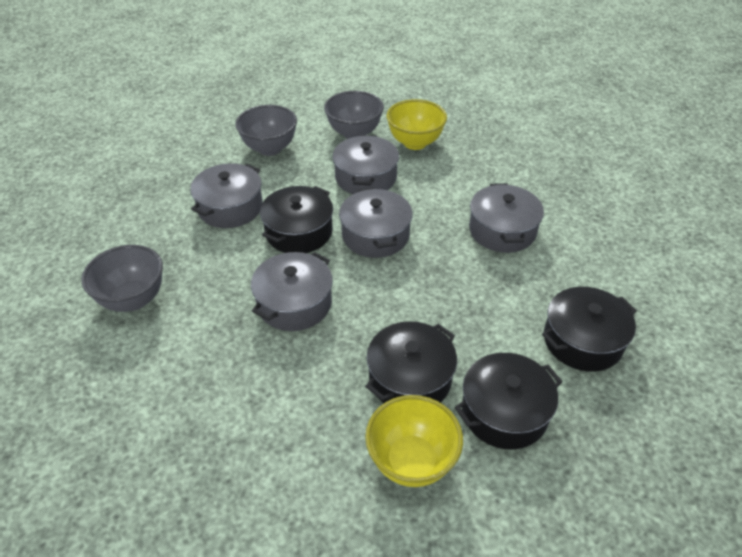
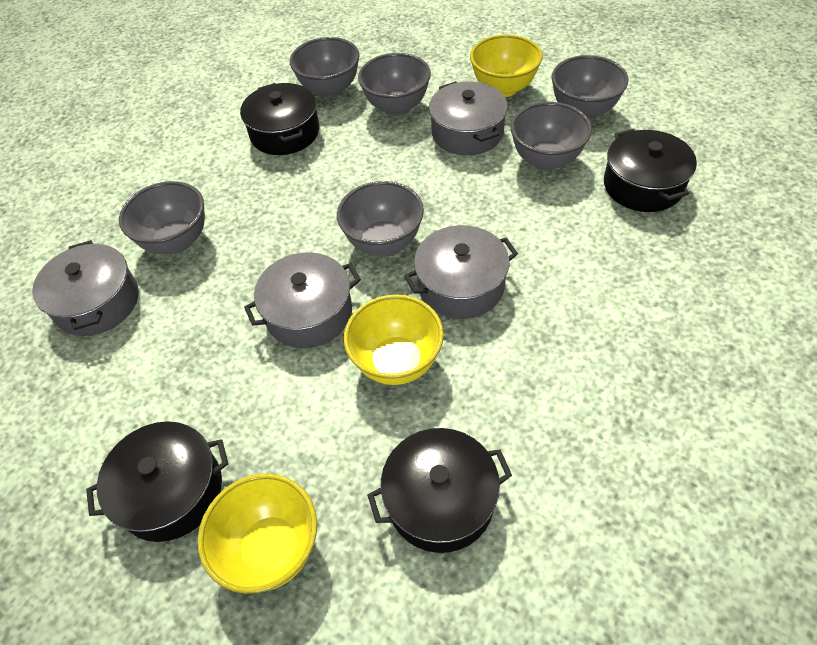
grey bowl: 3 -> 6
grey pot: 5 -> 4
yellow bowl: 2 -> 3

